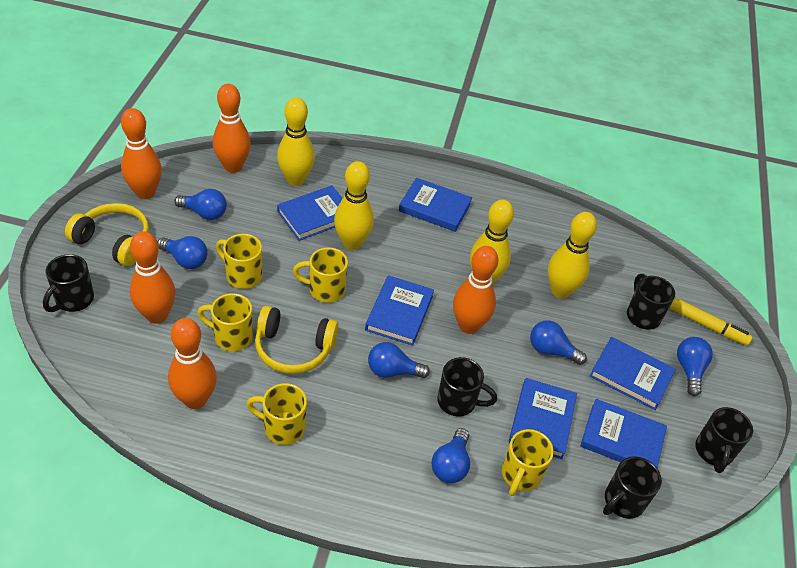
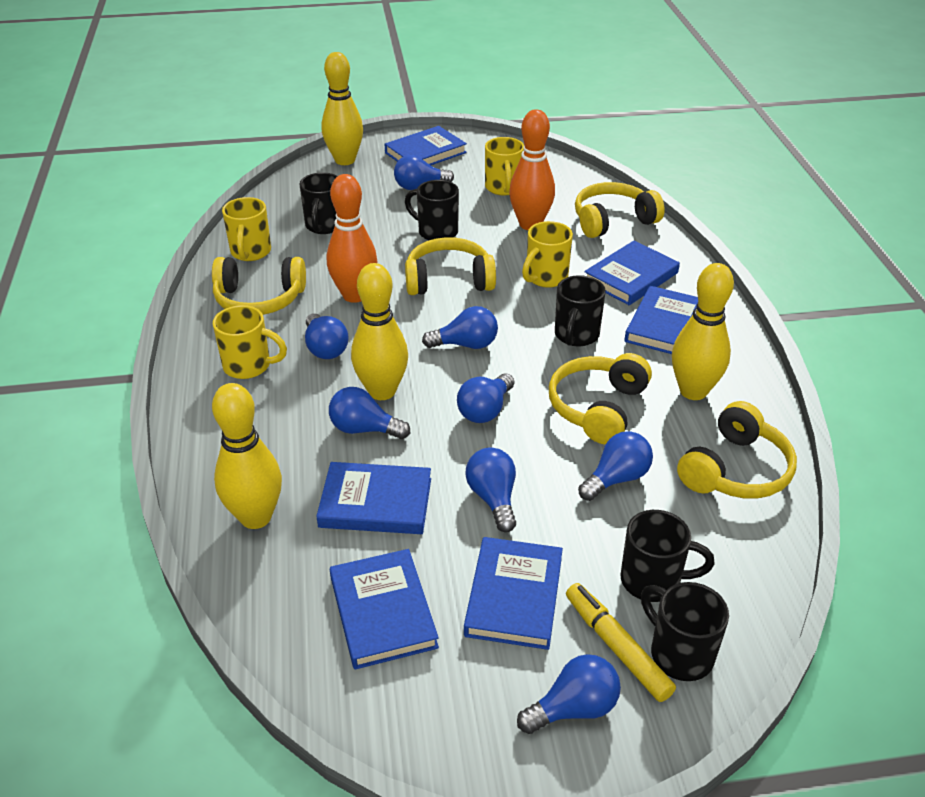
blue light bulb: 6 -> 8
orange bowling pin: 5 -> 2
yellow headphones: 2 -> 5
yellow mug: 5 -> 4

